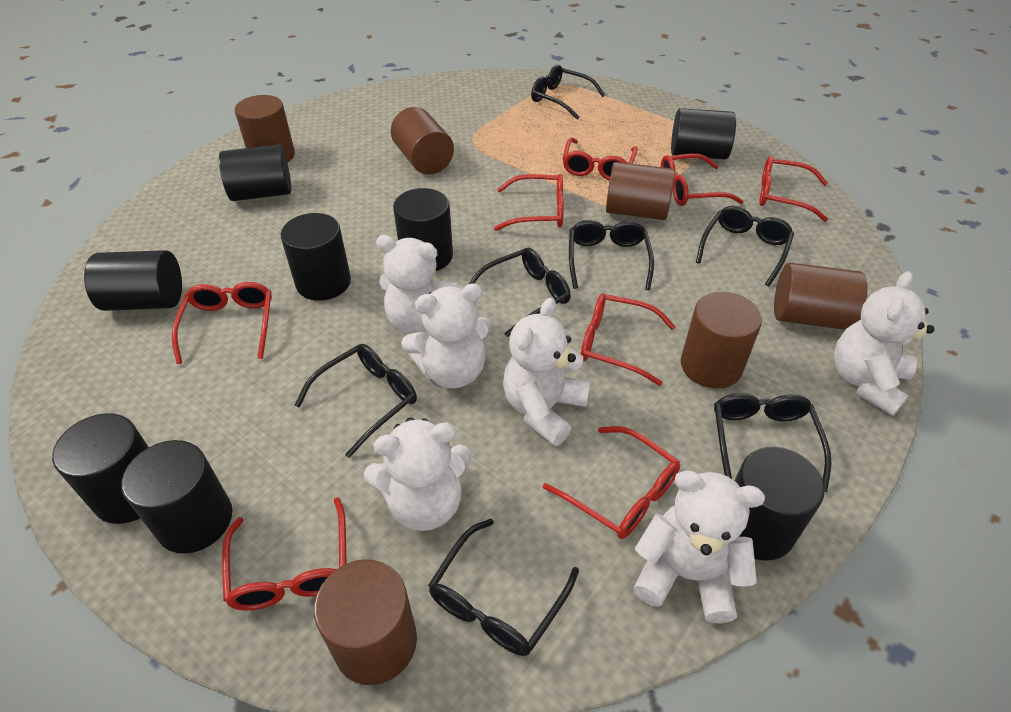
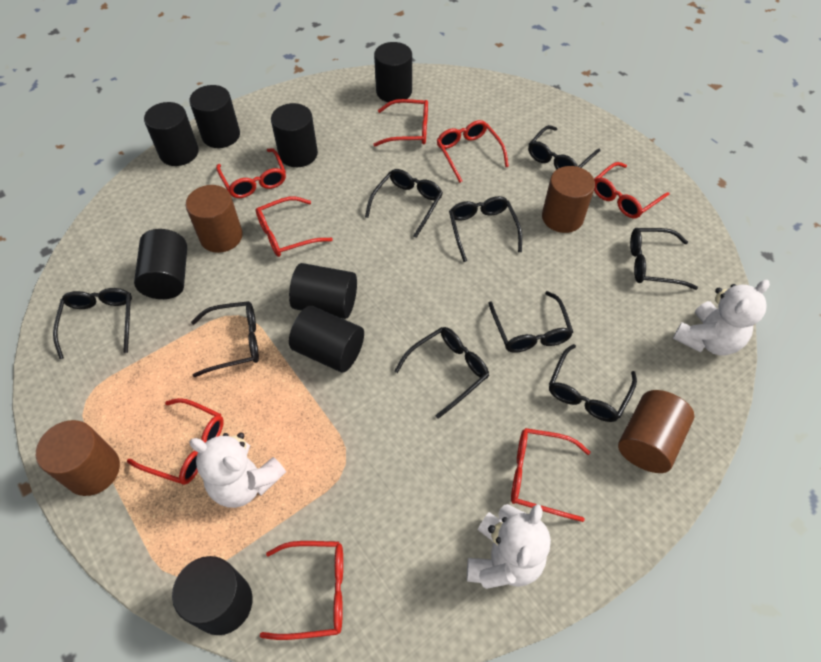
black glasses: 7 -> 9
brown cylinder: 6 -> 4
white teddy bear: 6 -> 3

